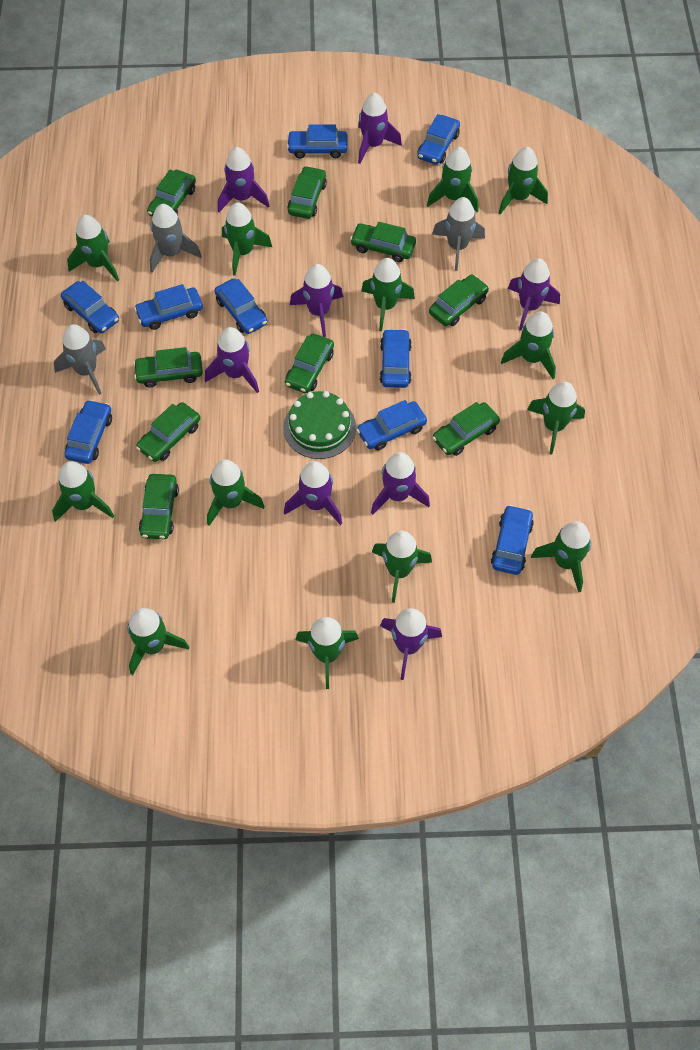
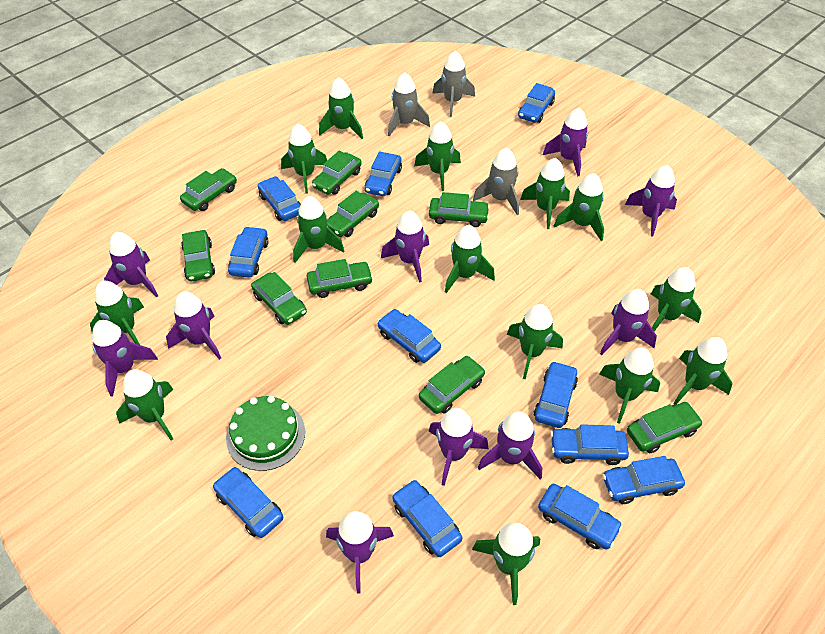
blue car: 9 -> 11
green rocket: 13 -> 14
purple rocket: 8 -> 10

